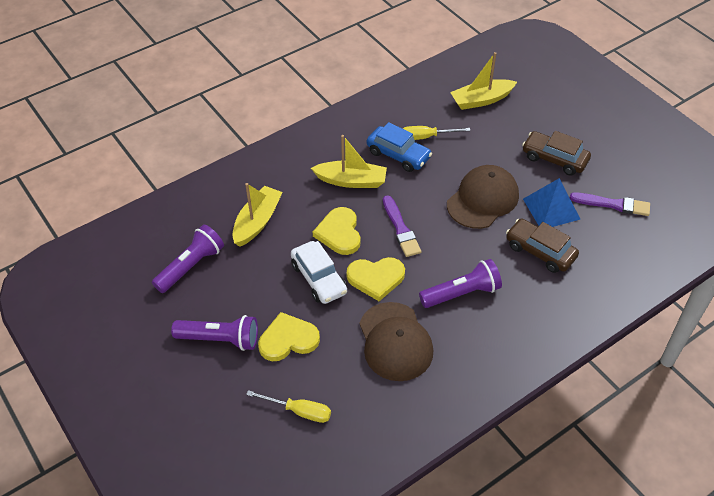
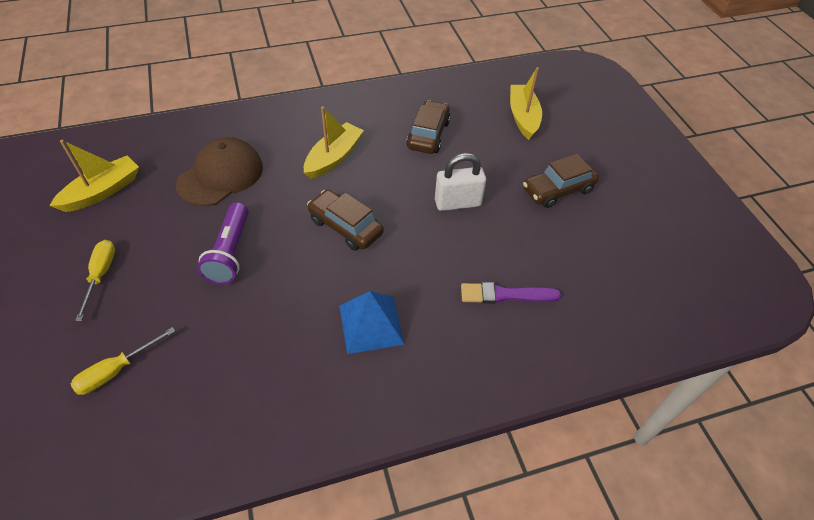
blue car: 1 -> 0
brown cap: 2 -> 1
brown car: 2 -> 3
purple brush: 2 -> 1
purple flashlight: 3 -> 1
white car: 1 -> 0
white padlock: 0 -> 1
yellow heart: 3 -> 0

